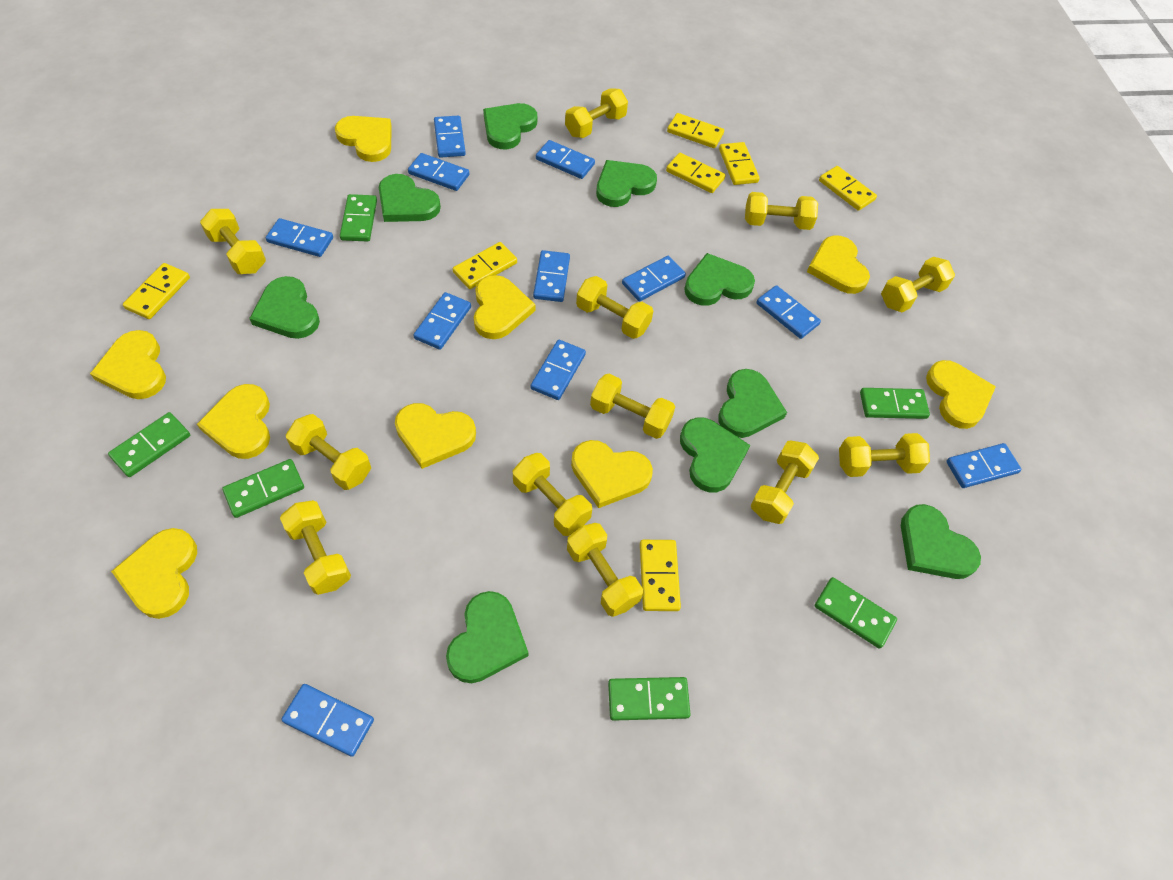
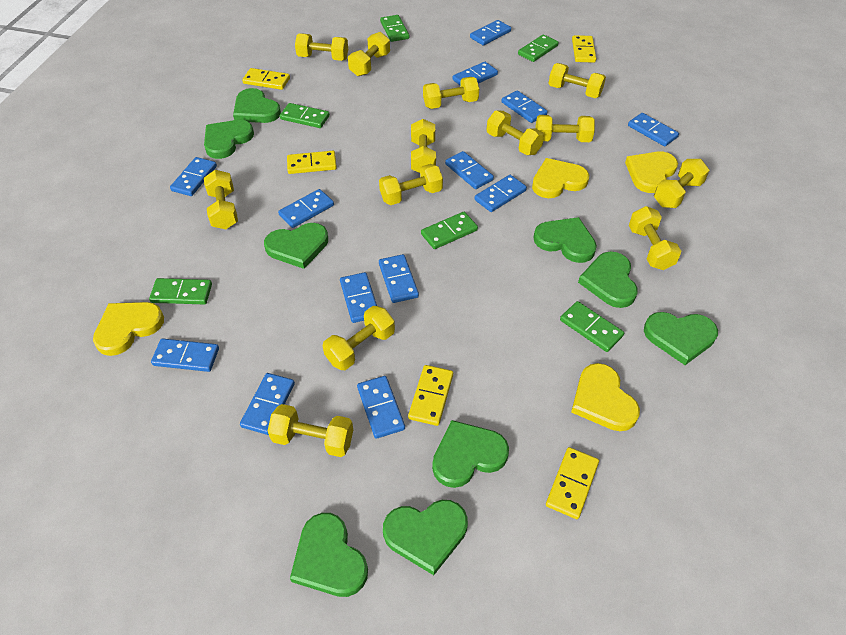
blue domino: 11 -> 13
yellow domino: 7 -> 5
yellow dumbbell: 12 -> 13
yellow heart: 9 -> 4

